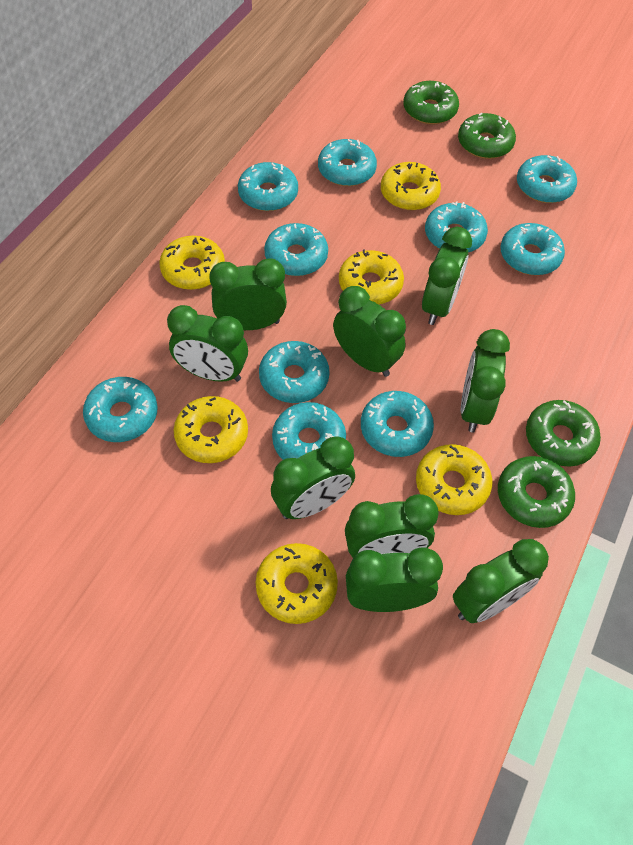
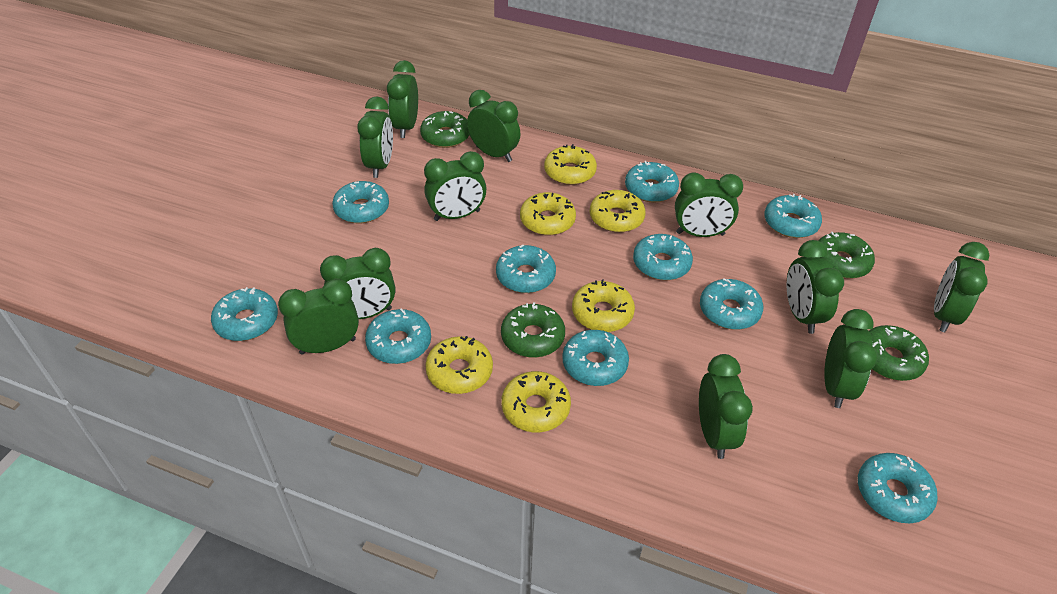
green clock: 9 -> 11

